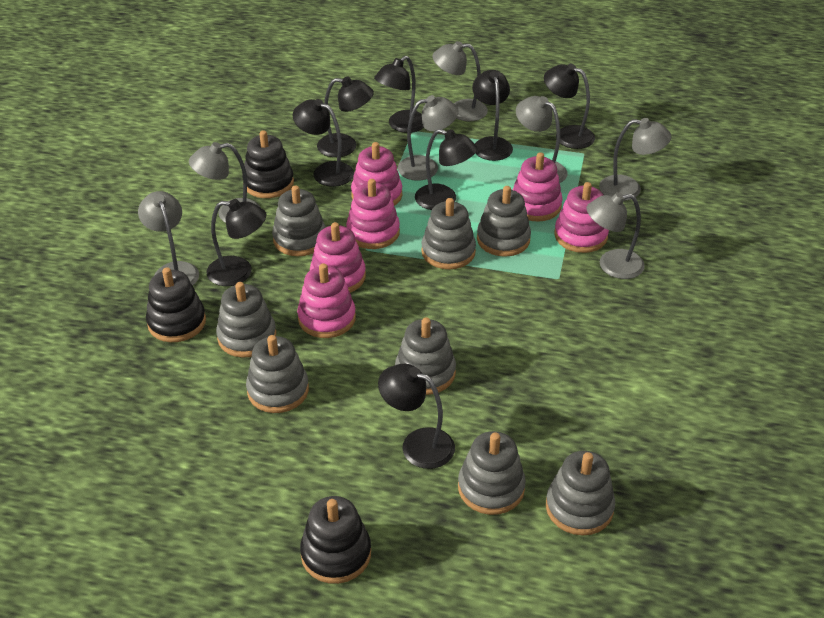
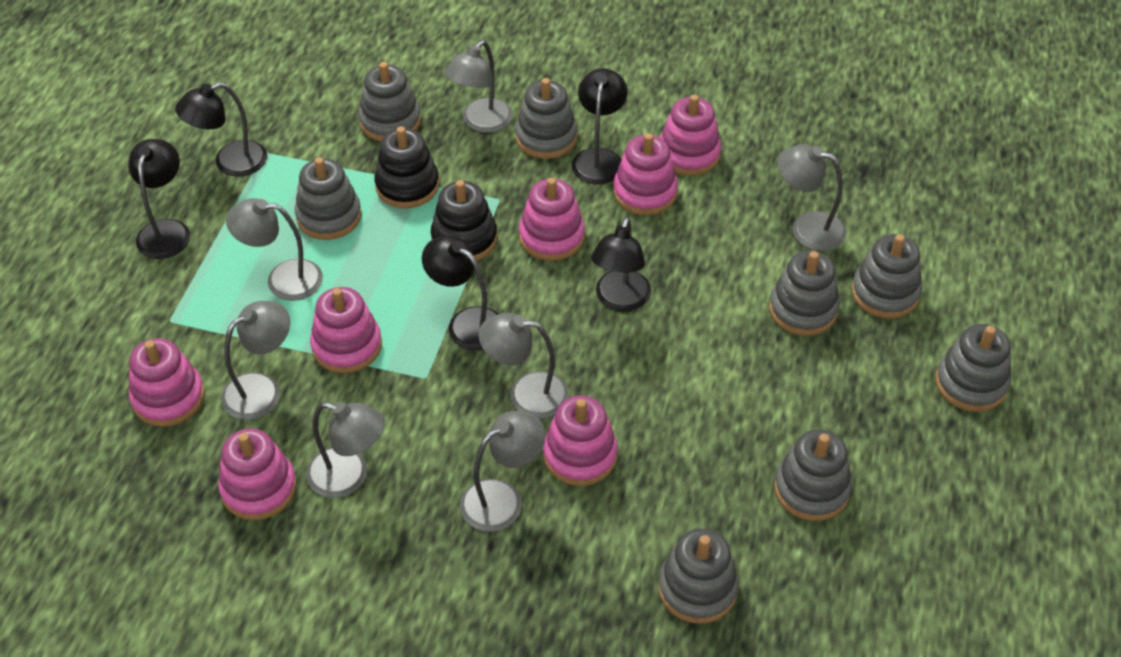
black lamp: 8 -> 5
black stacking toy: 3 -> 2
pink stacking toy: 6 -> 7

